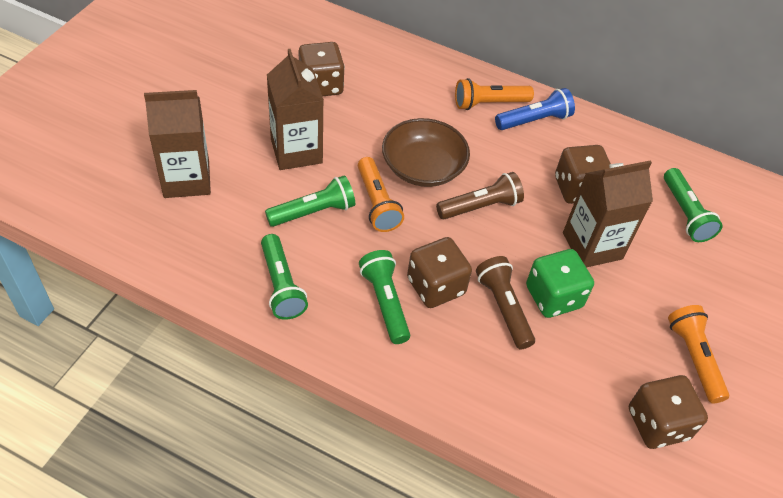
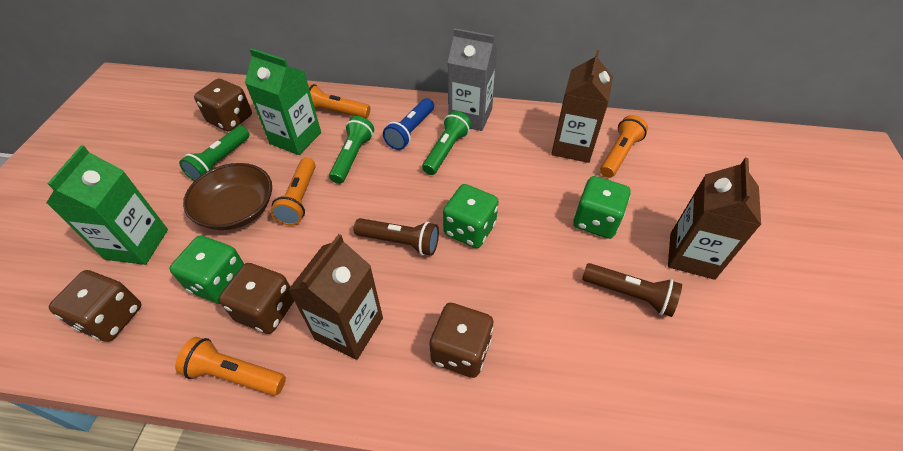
green carton: 0 -> 2
green dice: 1 -> 3
green flashlight: 4 -> 3
grey carton: 0 -> 1
orange flashlight: 3 -> 4

